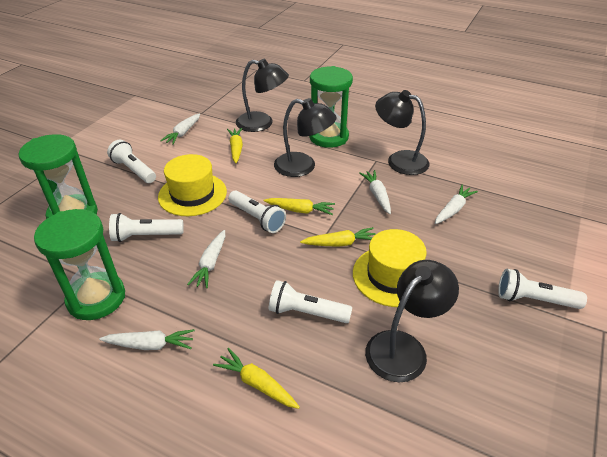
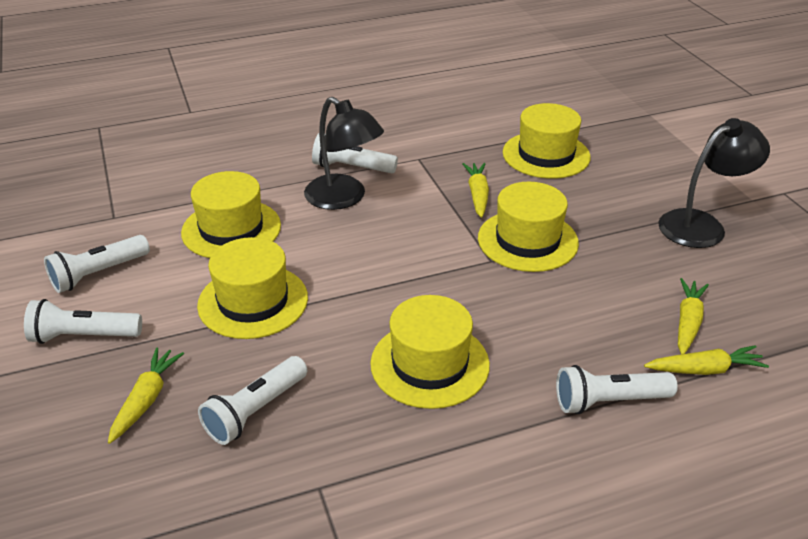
black lamp: 4 -> 2
green hourglass: 3 -> 0
white carrot: 5 -> 0
yellow hat: 2 -> 5

